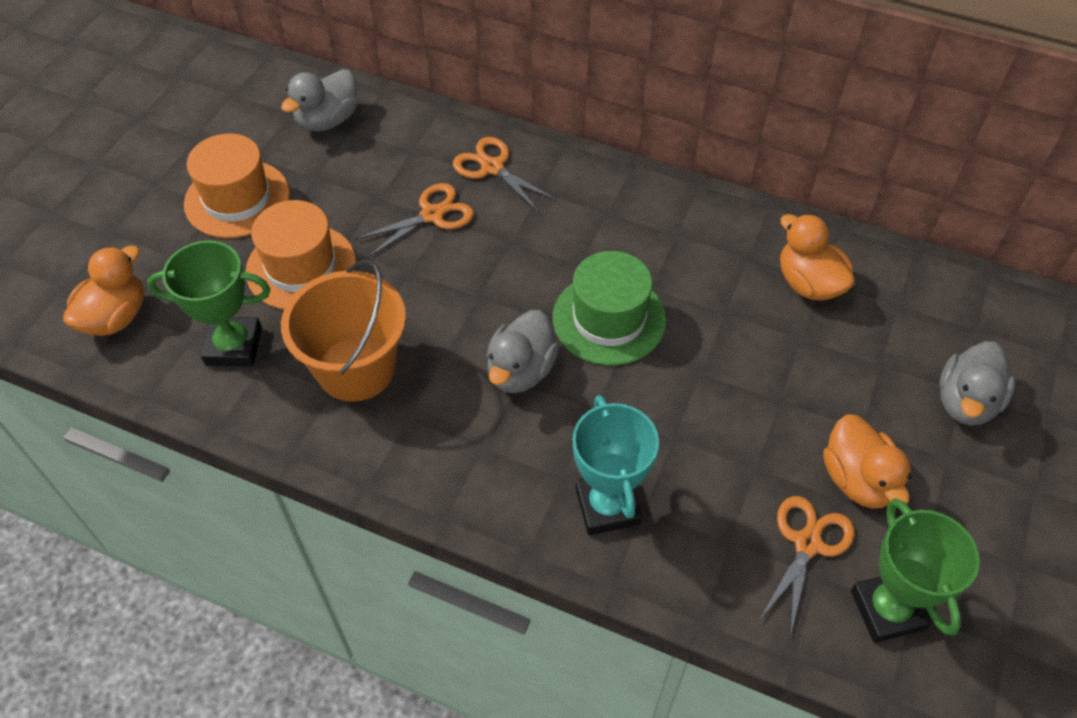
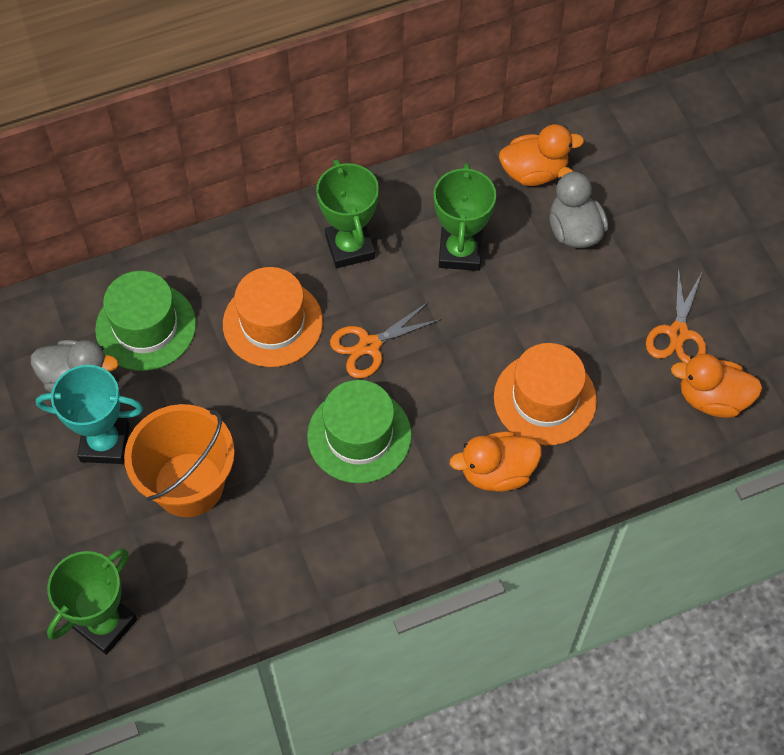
green hat: 1 -> 2
green trophy: 2 -> 3
grey duck: 3 -> 2
orange scissors: 3 -> 2

